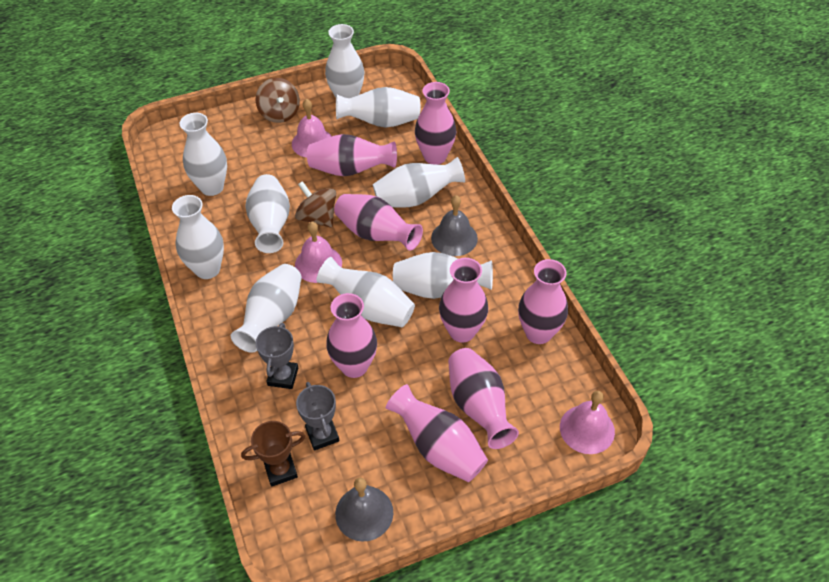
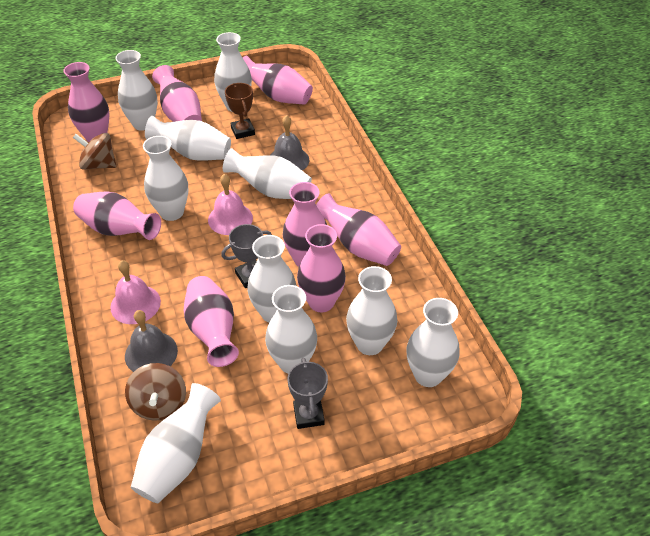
pink bell: 3 -> 2
white vase: 9 -> 10

